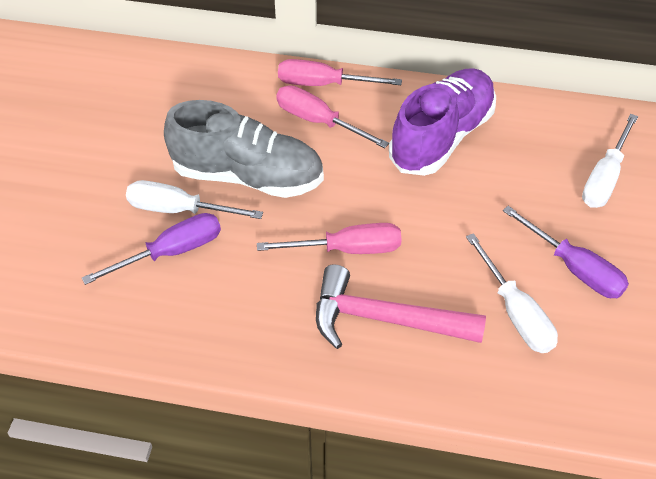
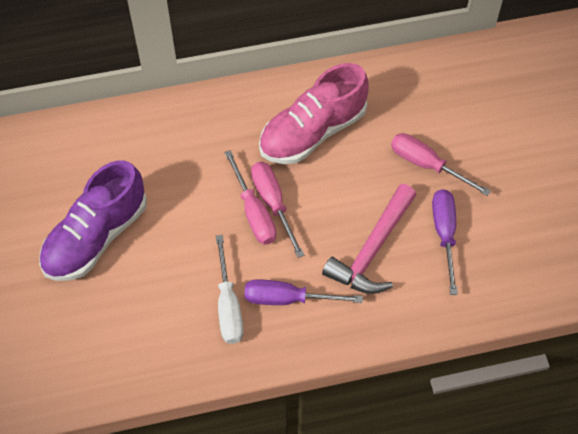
grey shoe: 1 -> 0
pink shoe: 0 -> 1
white screwdriver: 3 -> 1

